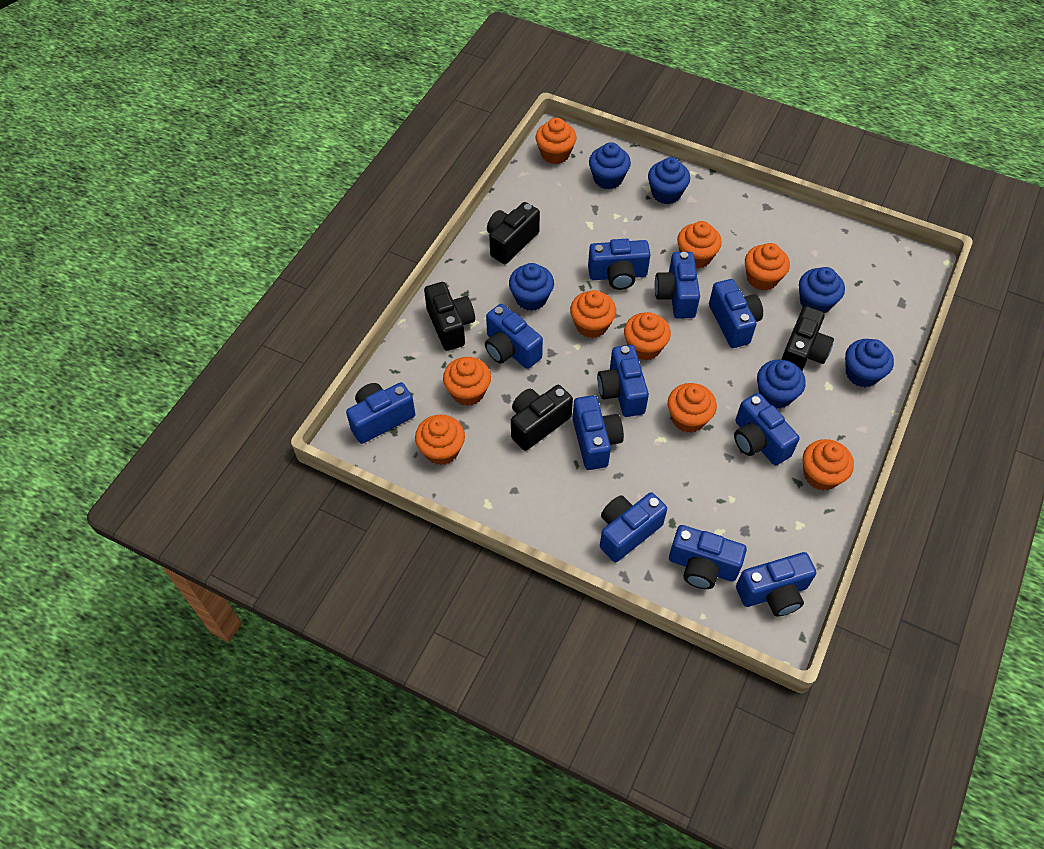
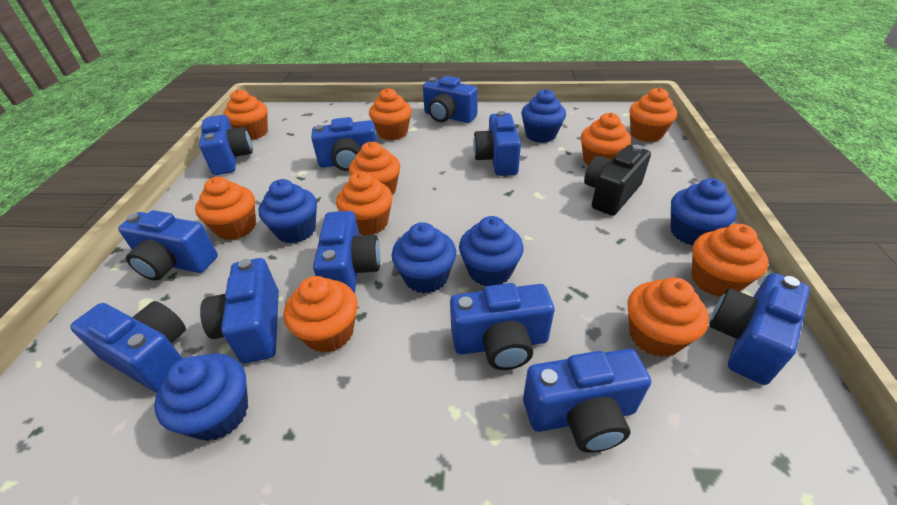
black camera: 4 -> 1
orange cupcake: 9 -> 10

